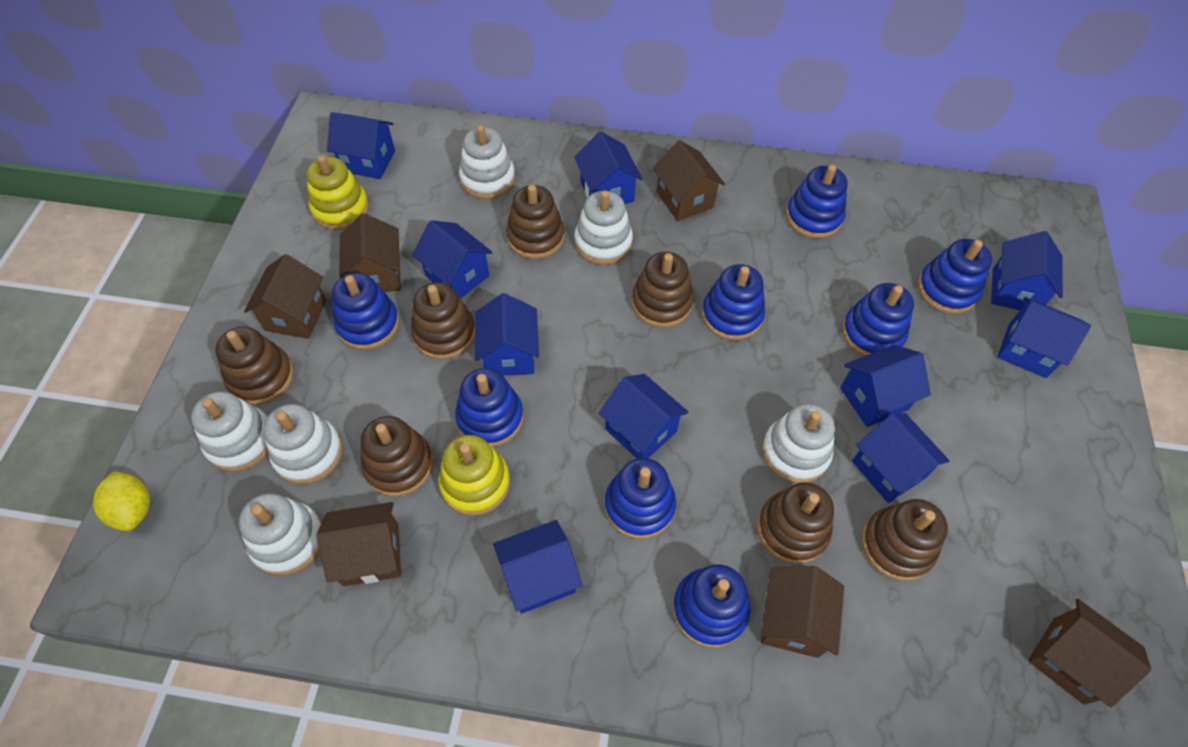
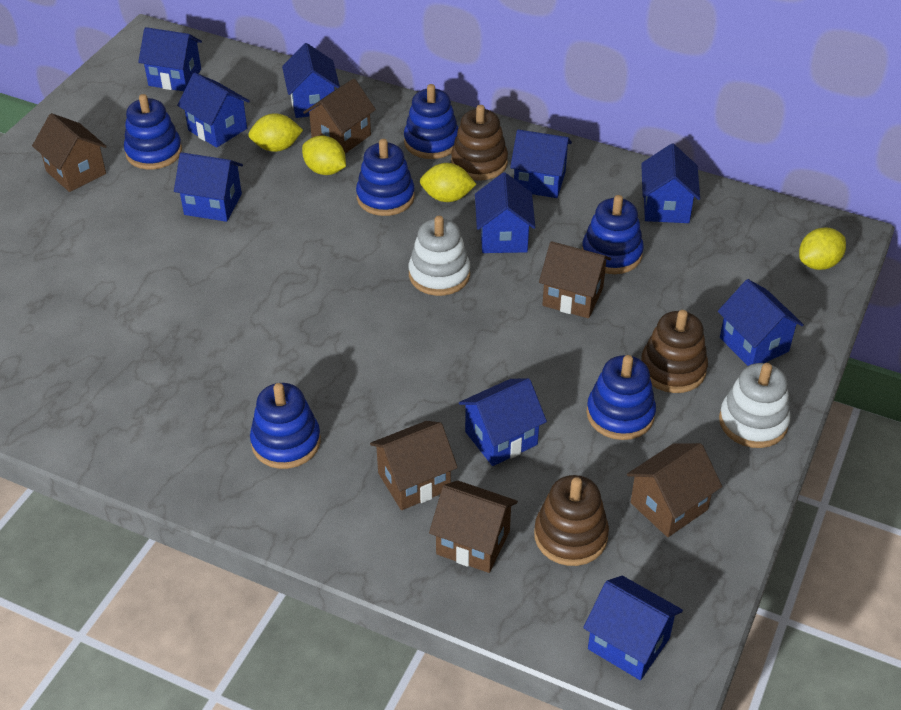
blue stacking toy: 8 -> 6
brown stacking toy: 7 -> 3
white stacking toy: 6 -> 2
yellow lemon: 1 -> 4
yellow stacking toy: 2 -> 0

